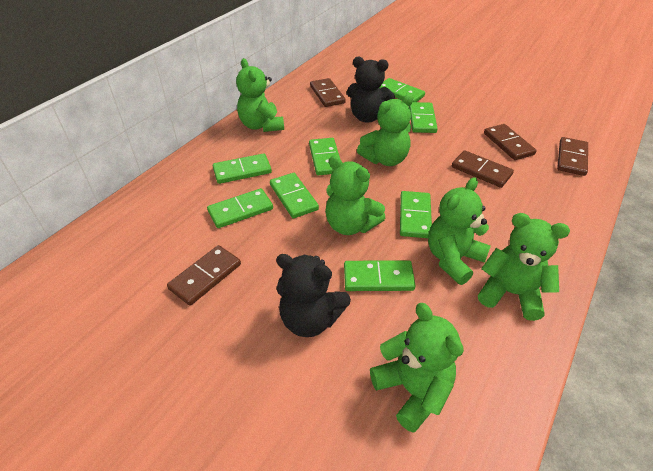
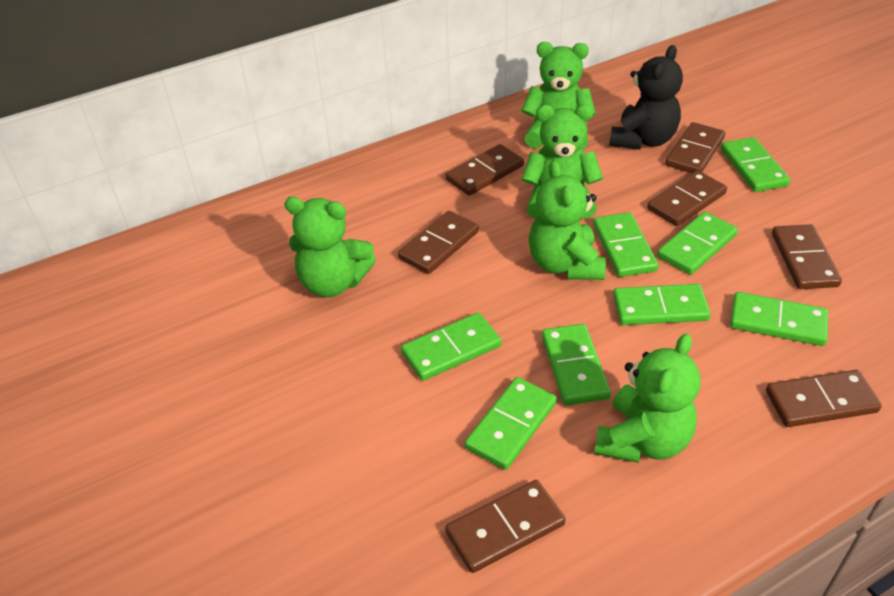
black teddy bear: 2 -> 1
brown domino: 5 -> 7
green teddy bear: 6 -> 5

